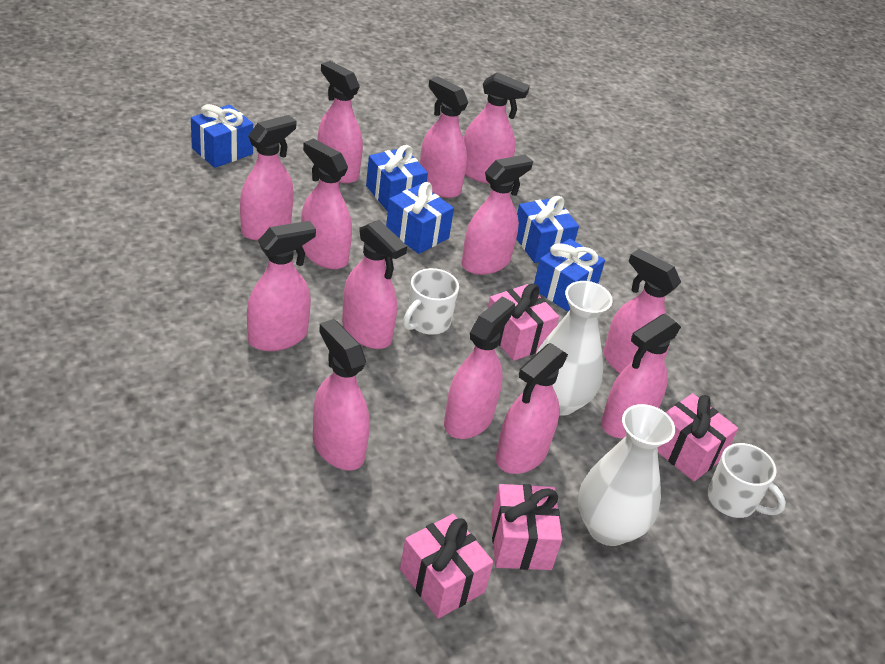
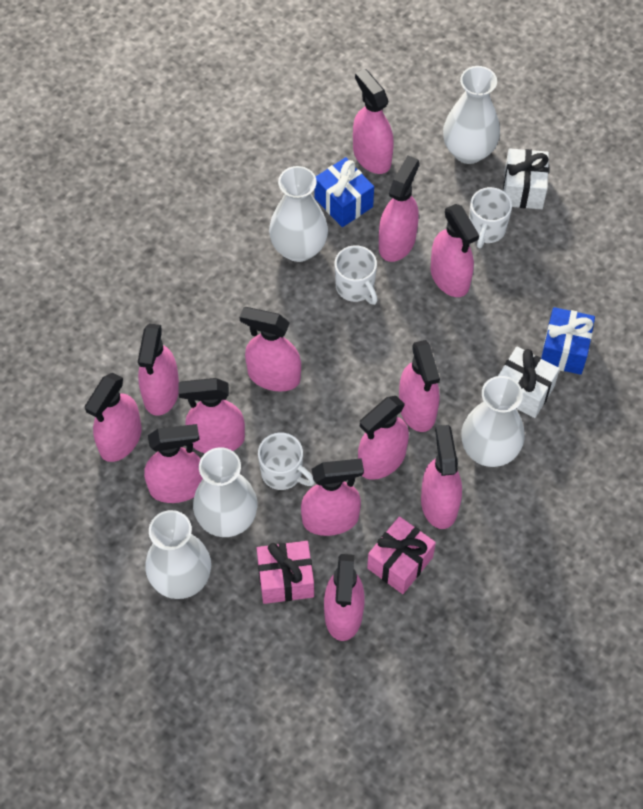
blue gift: 5 -> 2
pink gift: 4 -> 2
white gift: 0 -> 2
white mug: 2 -> 3
white vase: 2 -> 5

